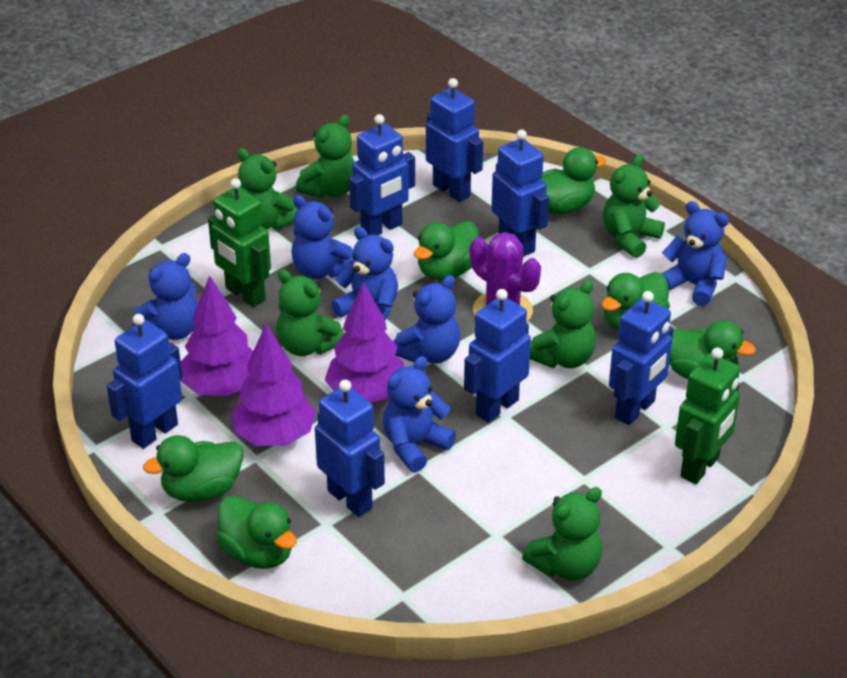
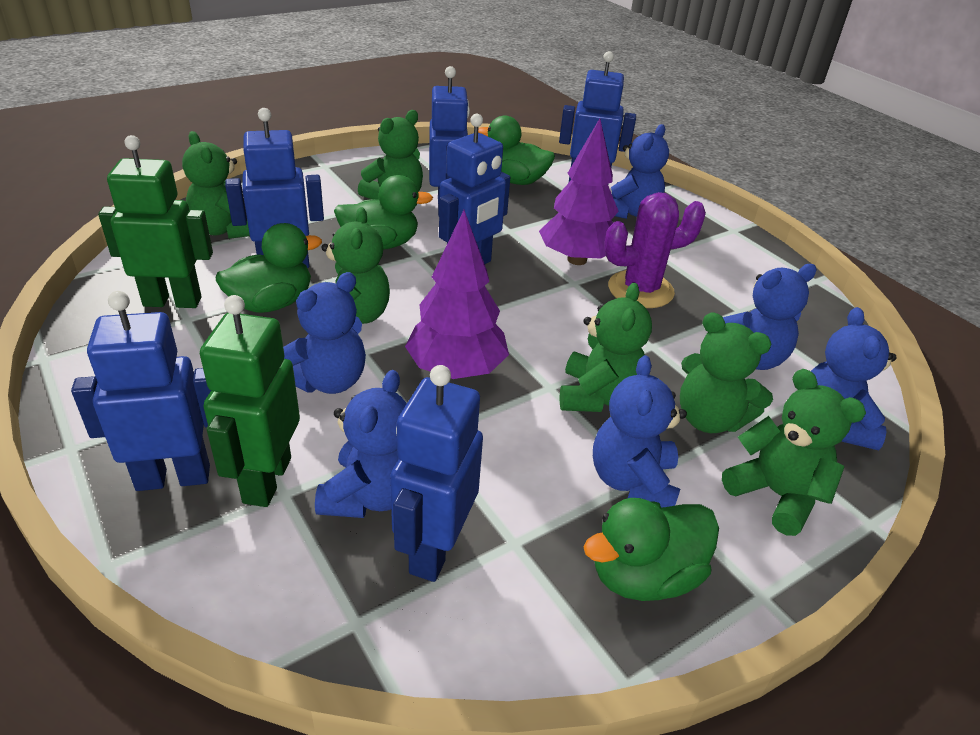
blue robot: 7 -> 6
green duck: 6 -> 4
purple tree: 3 -> 2

